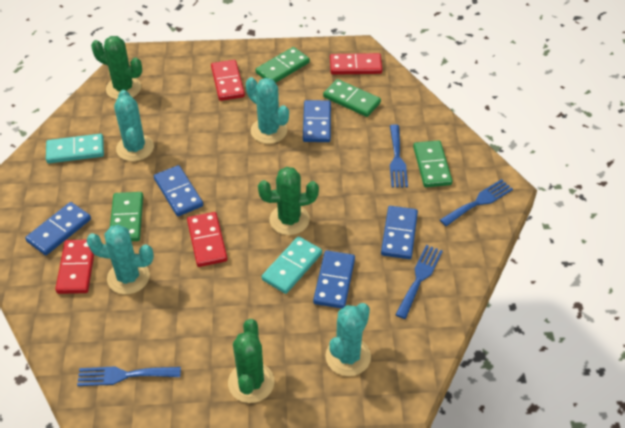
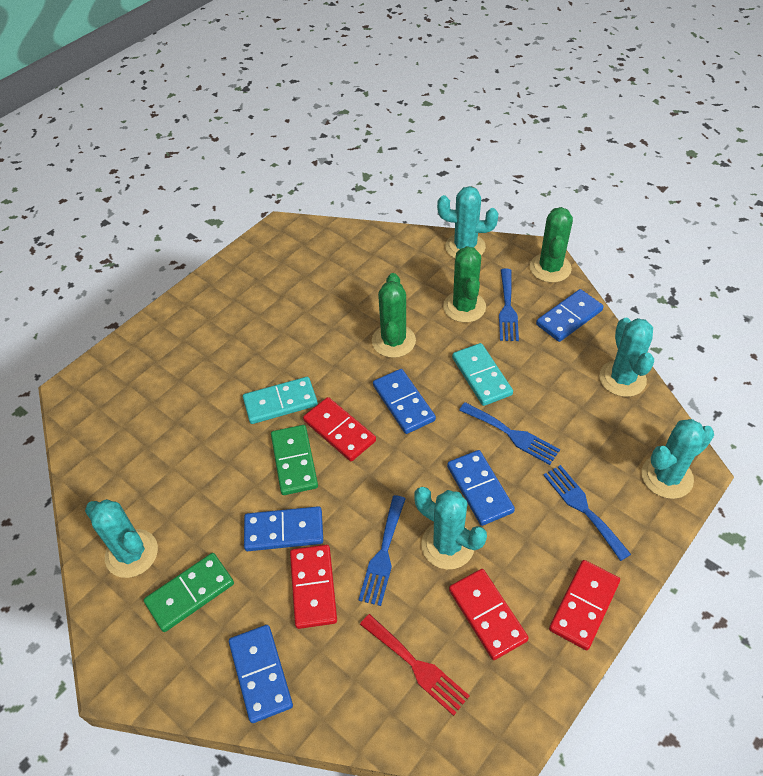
green domino: 4 -> 2
red fork: 0 -> 1
turquoise cactus: 4 -> 5

